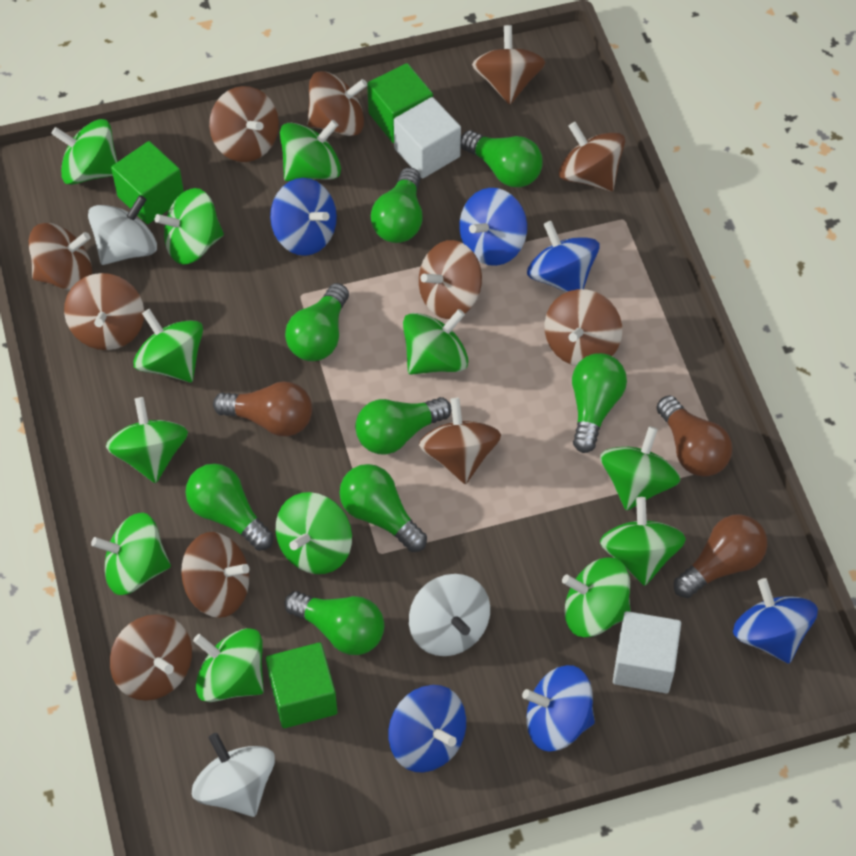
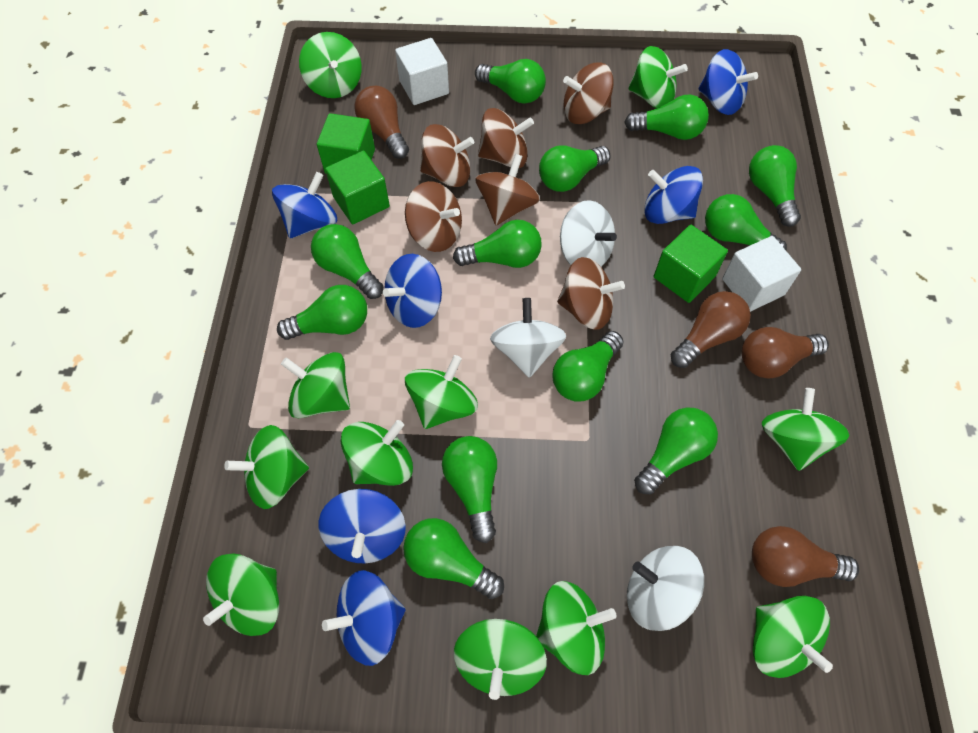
brown light bulb: 3 -> 4
brown spinning top: 11 -> 6
green light bulb: 8 -> 12
green spinning top: 12 -> 11

